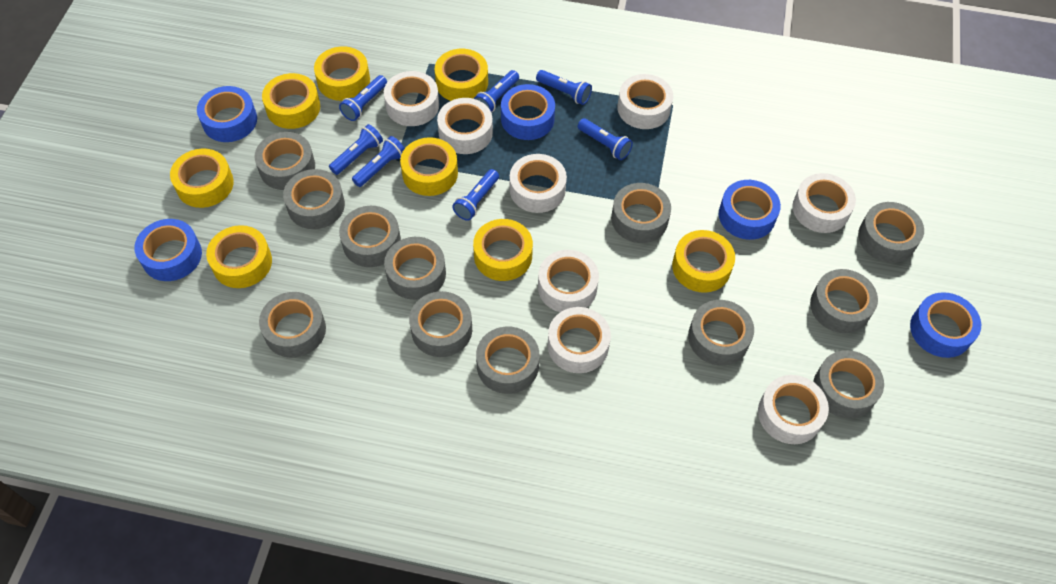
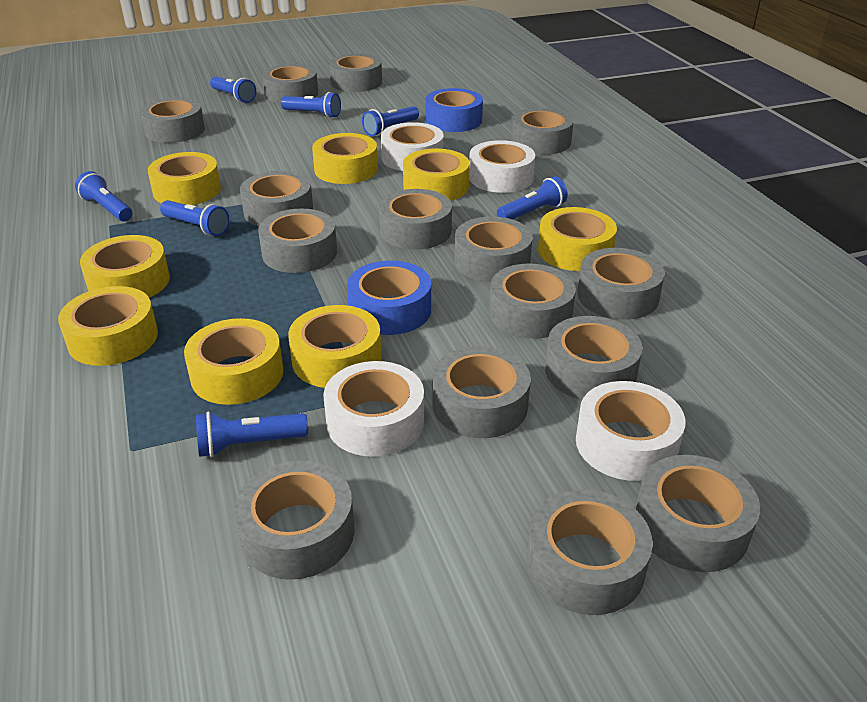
blue tape: 5 -> 2
grey tape: 12 -> 15
white tape: 8 -> 4

